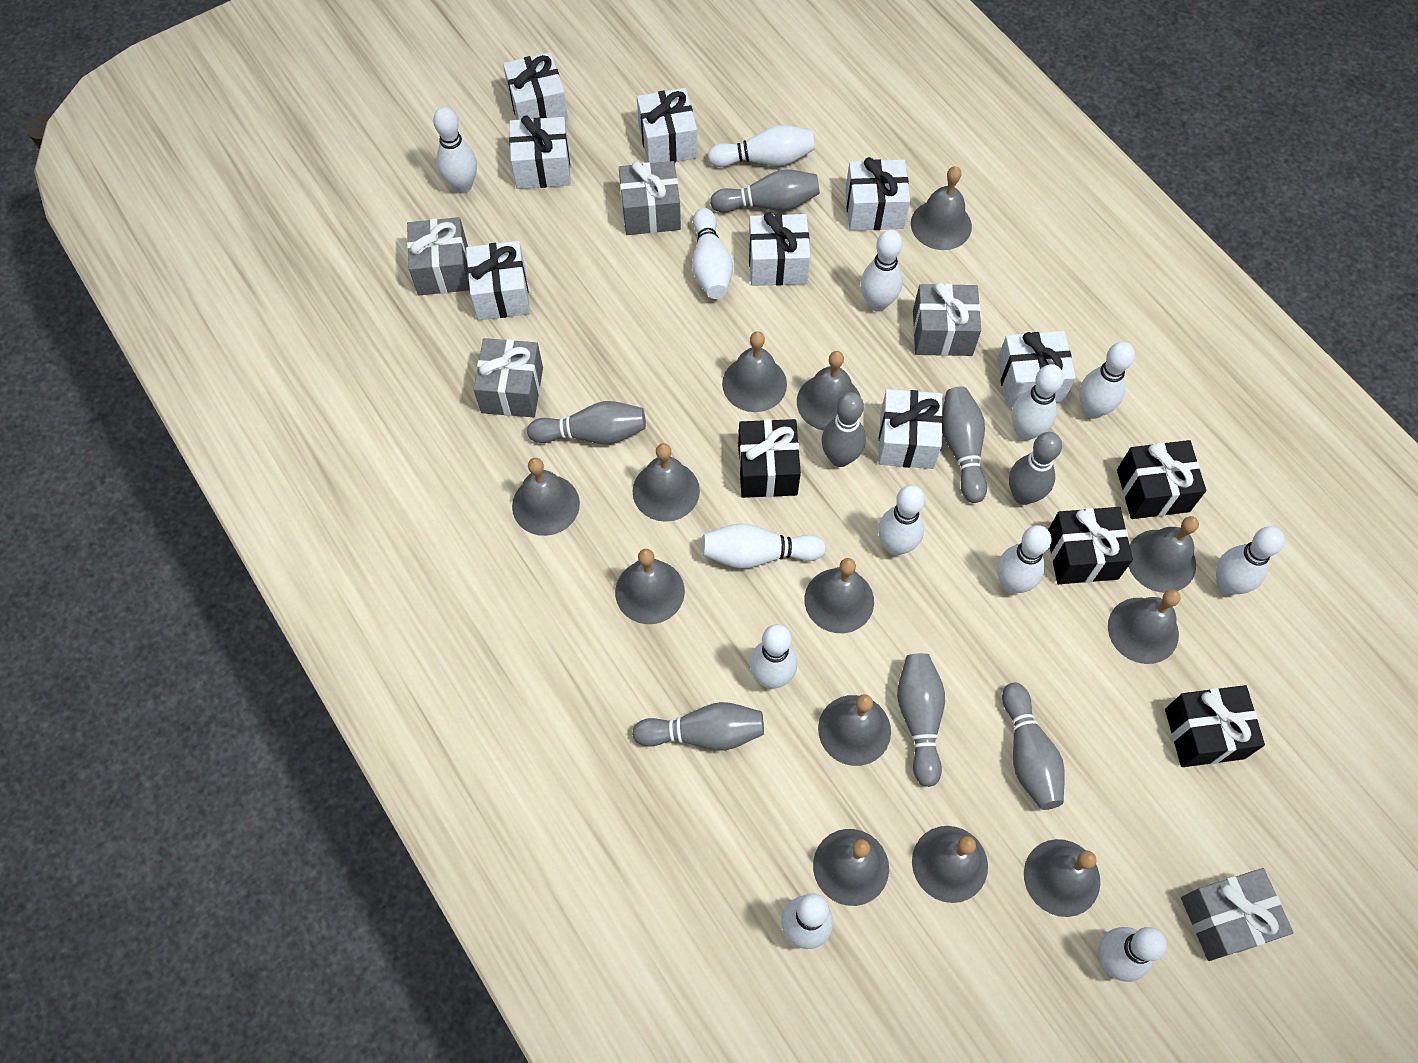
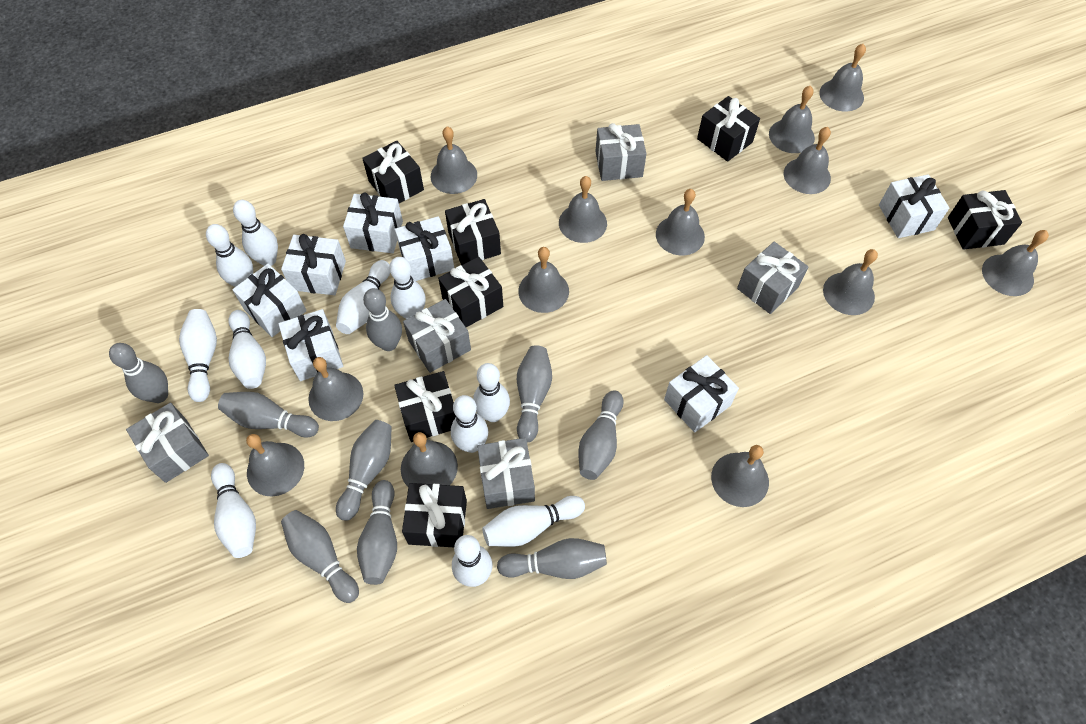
black gift: 4 -> 7
grey bowling pin: 8 -> 9
white bowling pin: 13 -> 11
white gift: 8 -> 7

